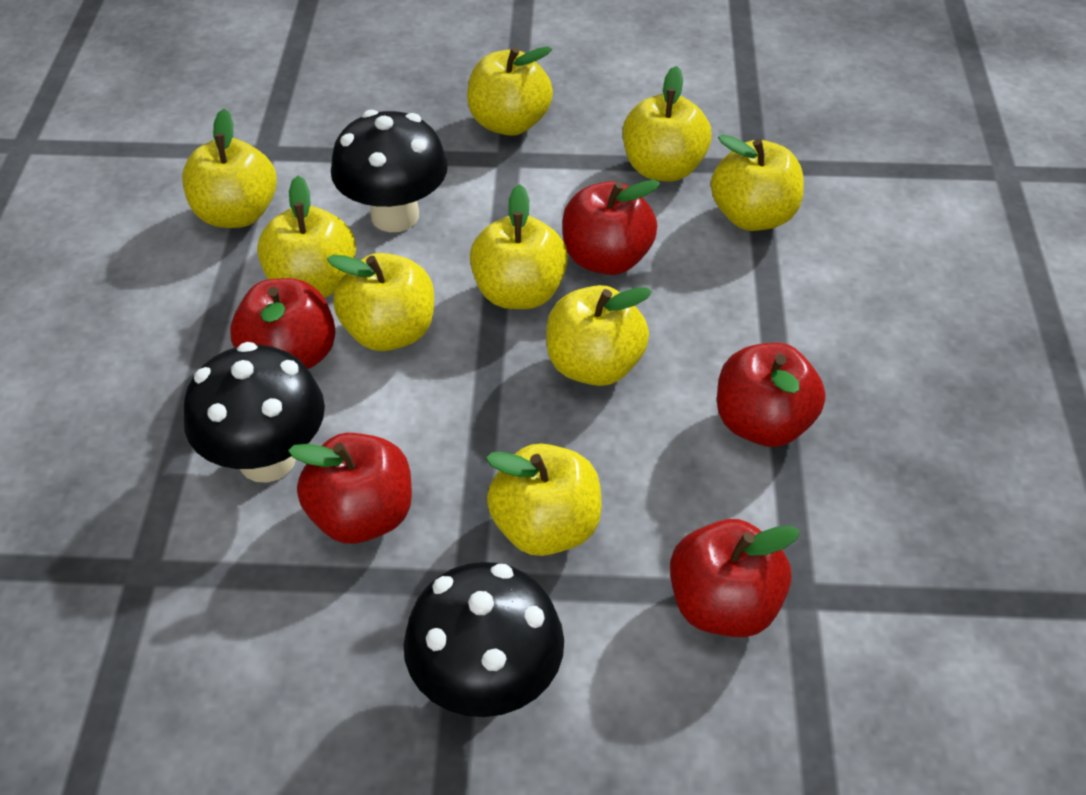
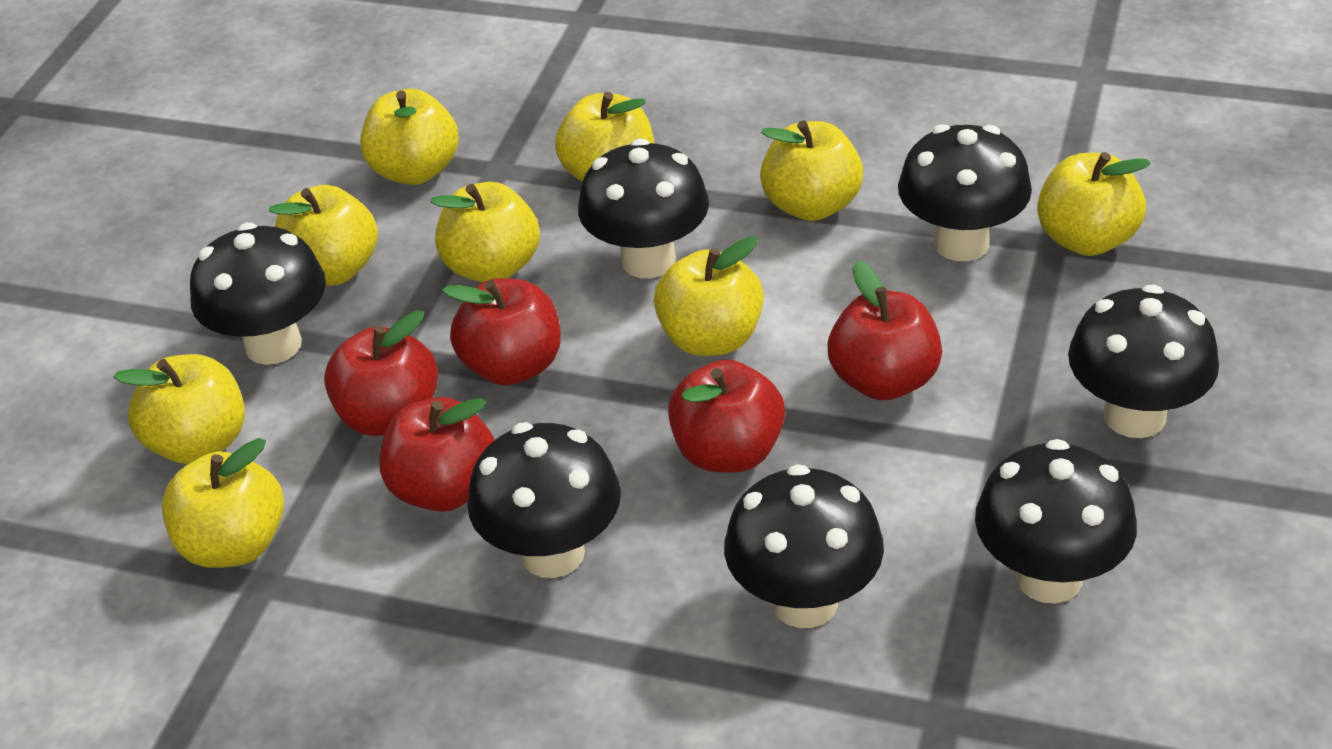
black mushroom: 3 -> 7

